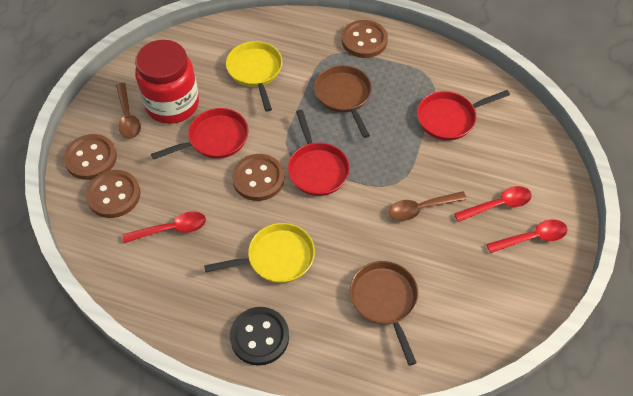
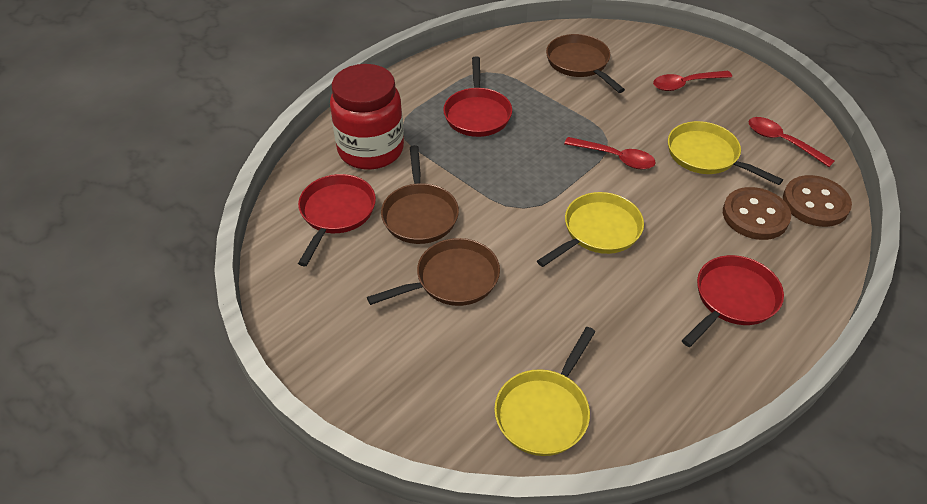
black button: 1 -> 0
brown button: 4 -> 2
brown pan: 2 -> 3
brown spoon: 2 -> 0
yellow pan: 2 -> 3

